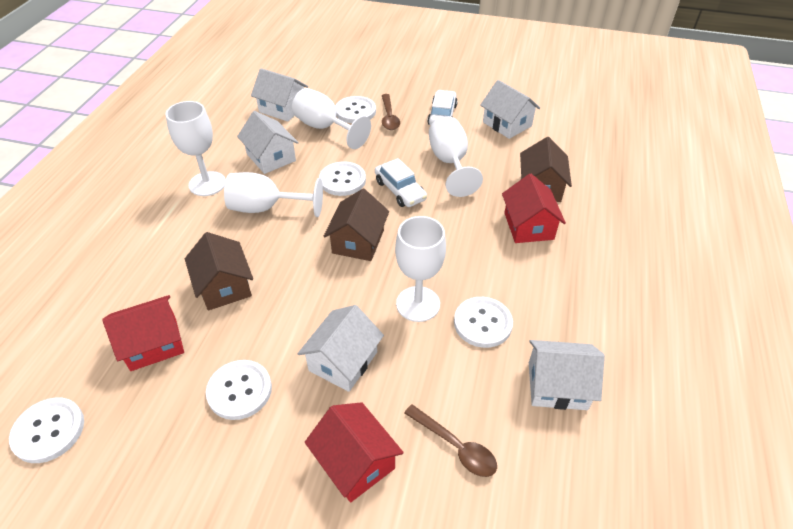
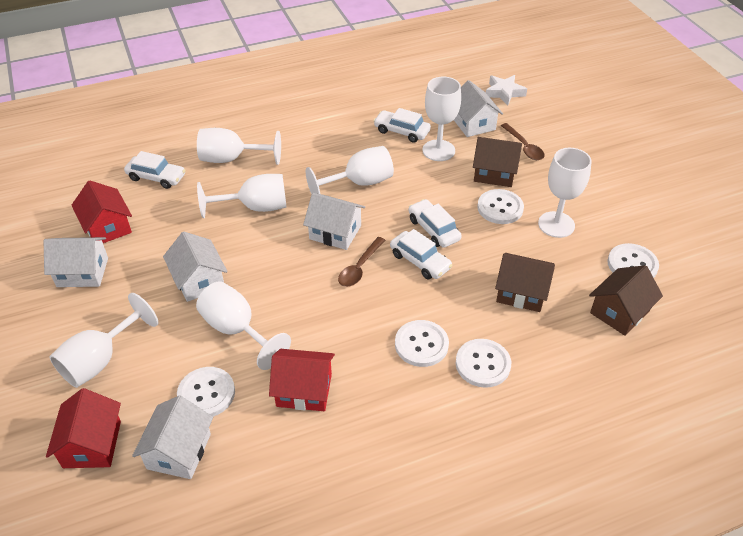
white car: 2 -> 4
white goblet: 5 -> 7
white star: 0 -> 1

